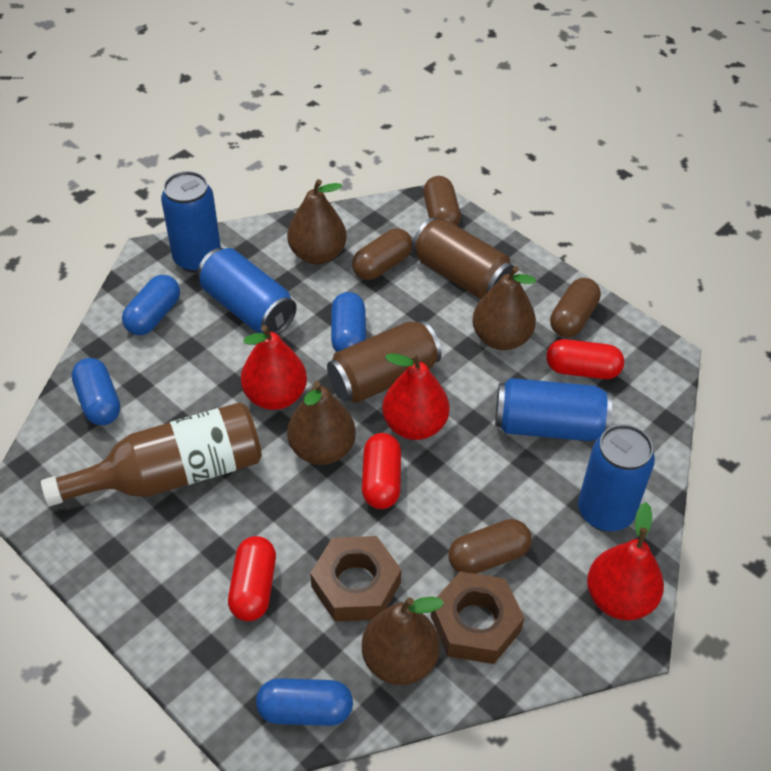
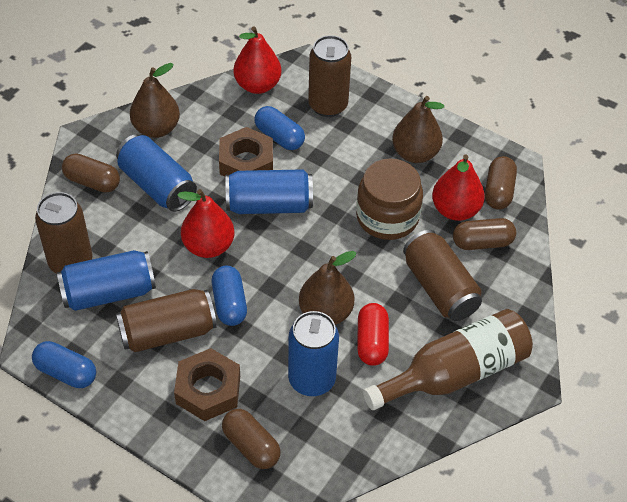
blue capsule: 4 -> 3
brown can: 2 -> 4
brown jar: 0 -> 1
brown pear: 4 -> 3
red capsule: 3 -> 1

